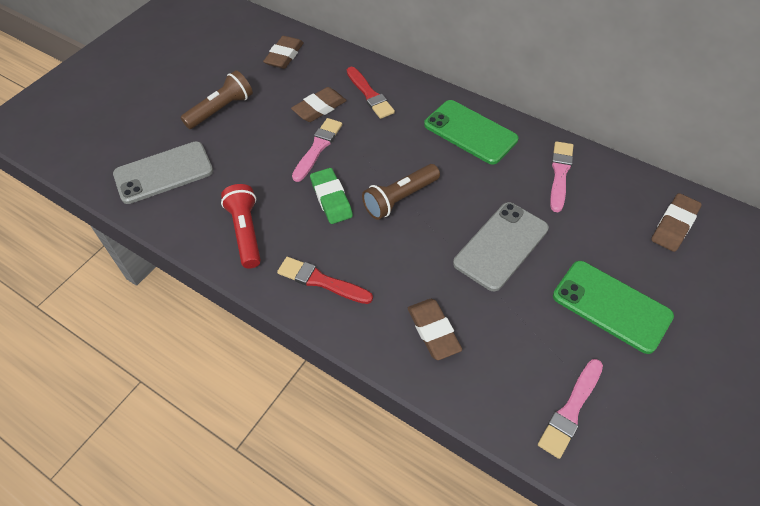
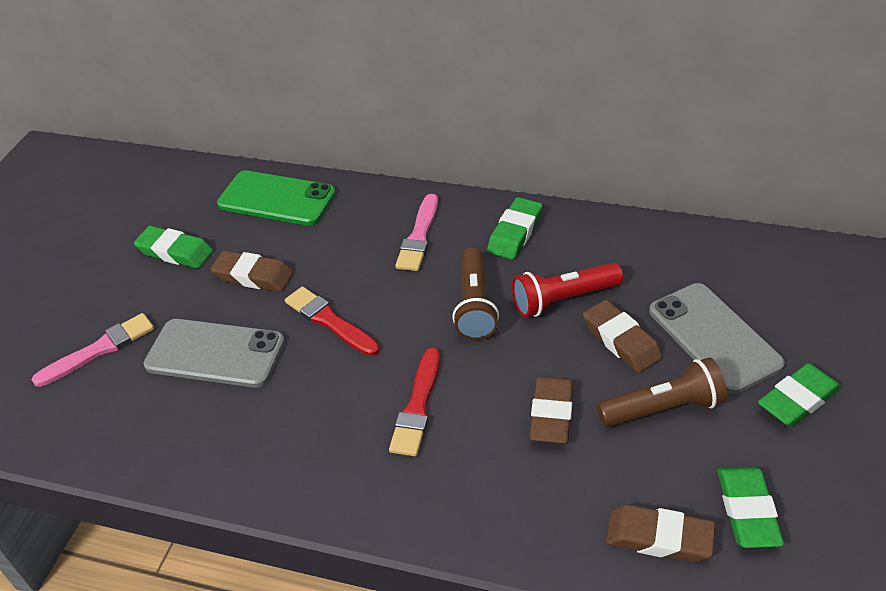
green eraser: 1 -> 4
green phone: 2 -> 1
pink brush: 3 -> 2

